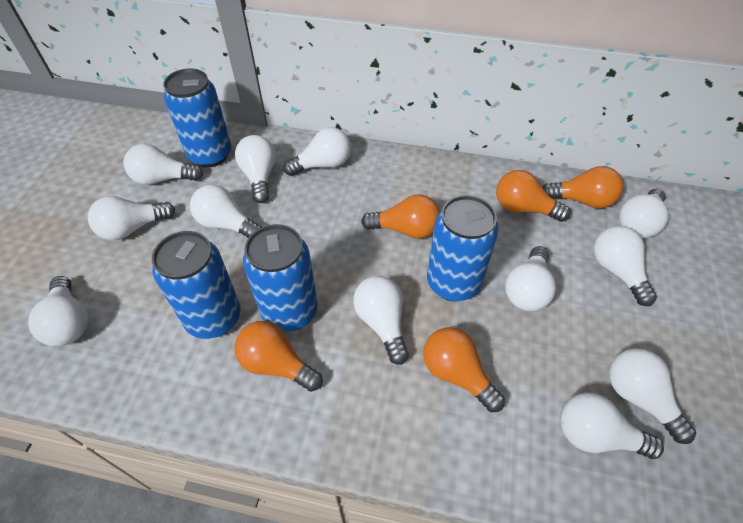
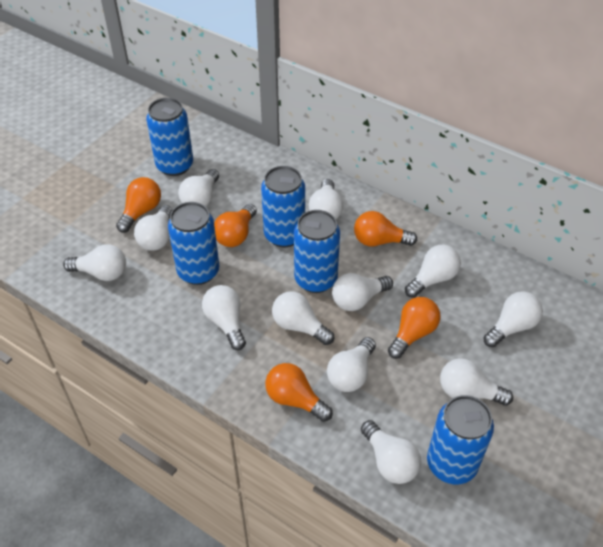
blue can: 4 -> 5

